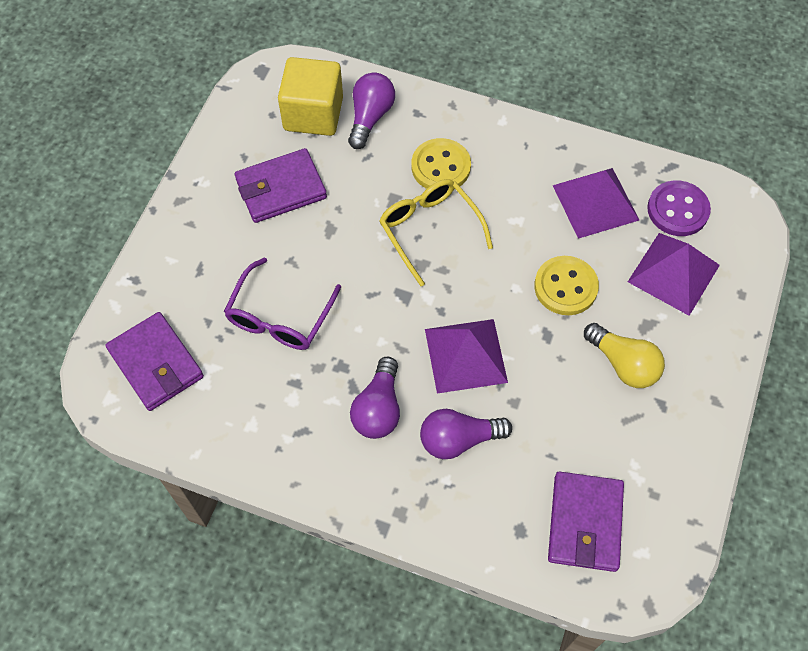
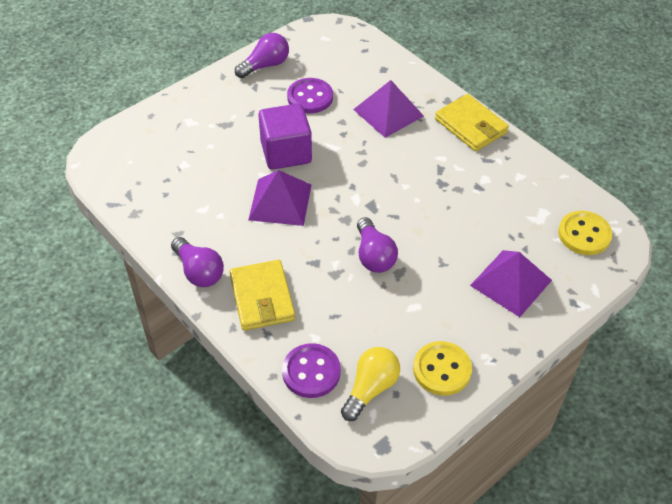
purple button: 1 -> 2
purple cube: 0 -> 1
purple glasses: 1 -> 0
purple wallet: 3 -> 0
yellow cube: 1 -> 0
yellow glasses: 1 -> 0
yellow wallet: 0 -> 2

